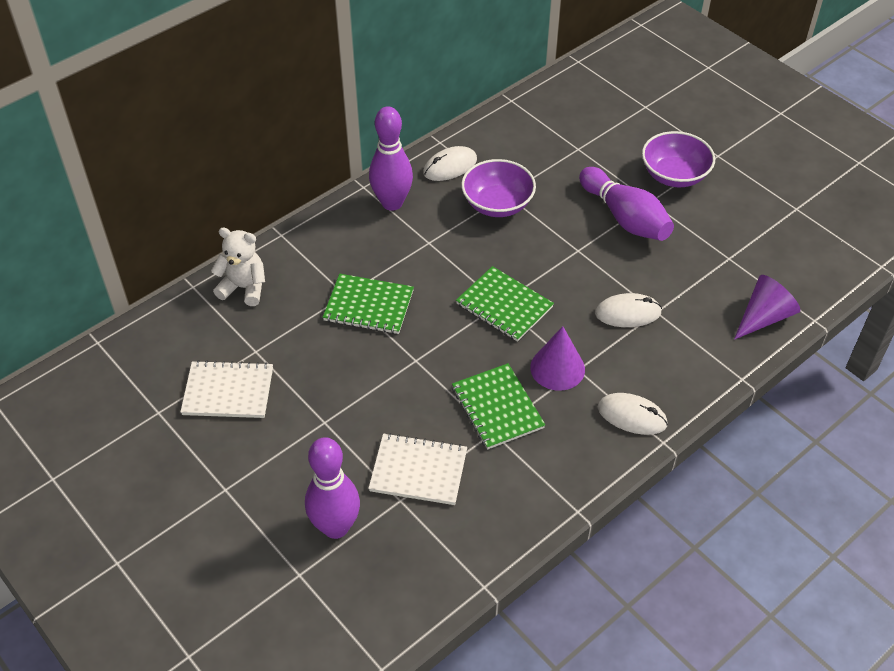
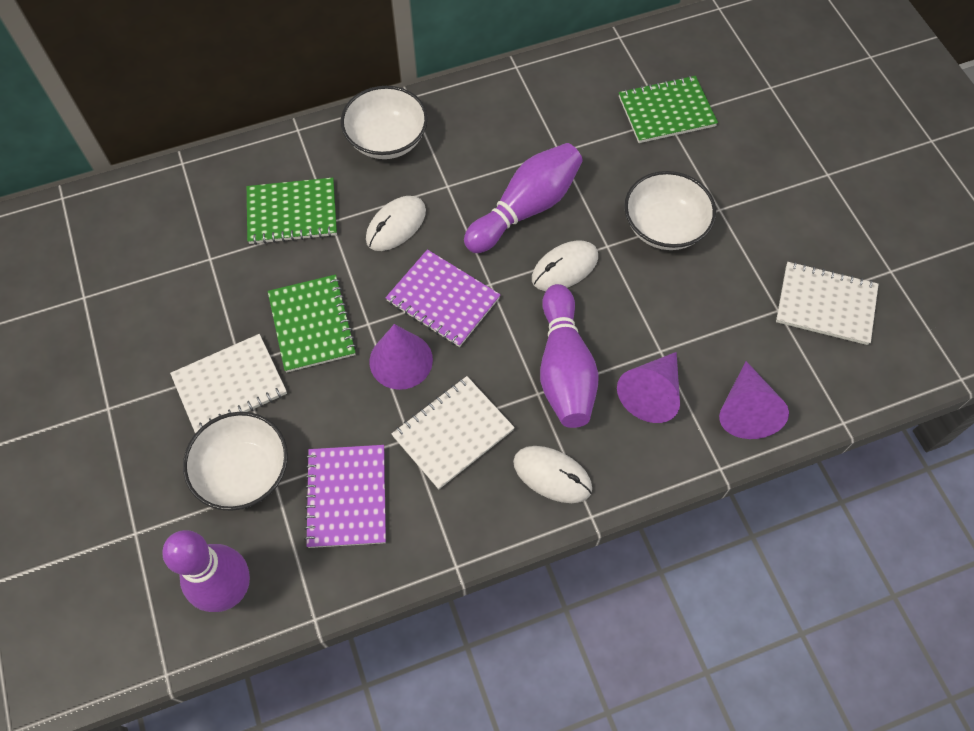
purple bowl: 2 -> 0
purple cone: 2 -> 3
purple notebook: 0 -> 2
white bowl: 0 -> 3
white notebook: 2 -> 3
white teddy bear: 1 -> 0

